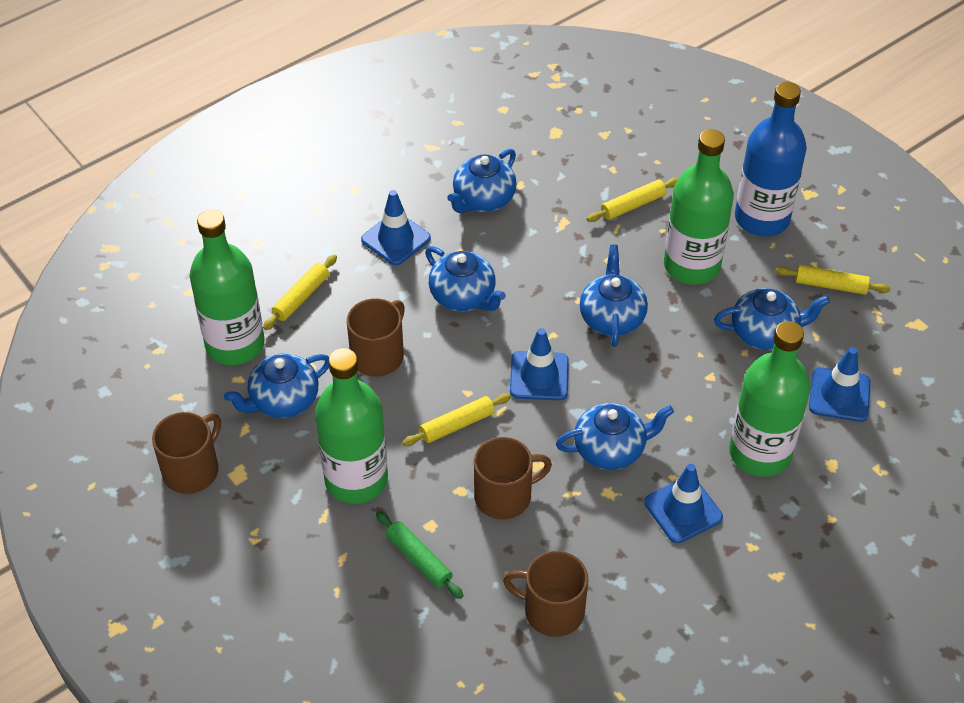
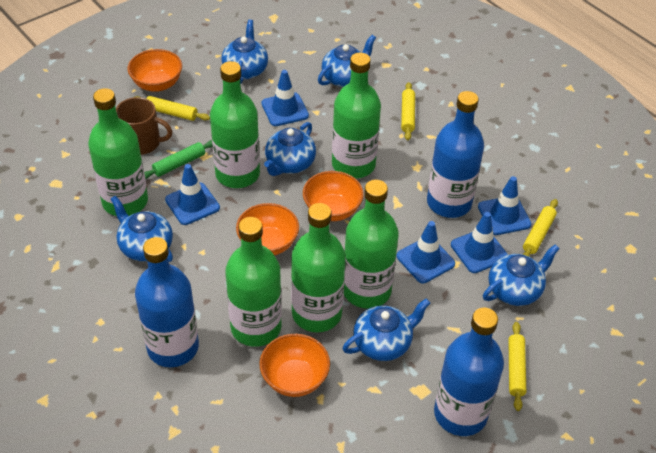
blue bottle: 1 -> 3
blue traffic cone: 4 -> 5
brown mug: 4 -> 1
green bottle: 4 -> 6
orange bowl: 0 -> 4

